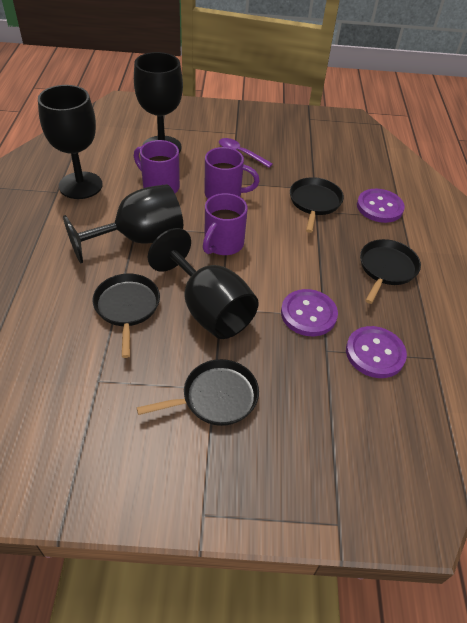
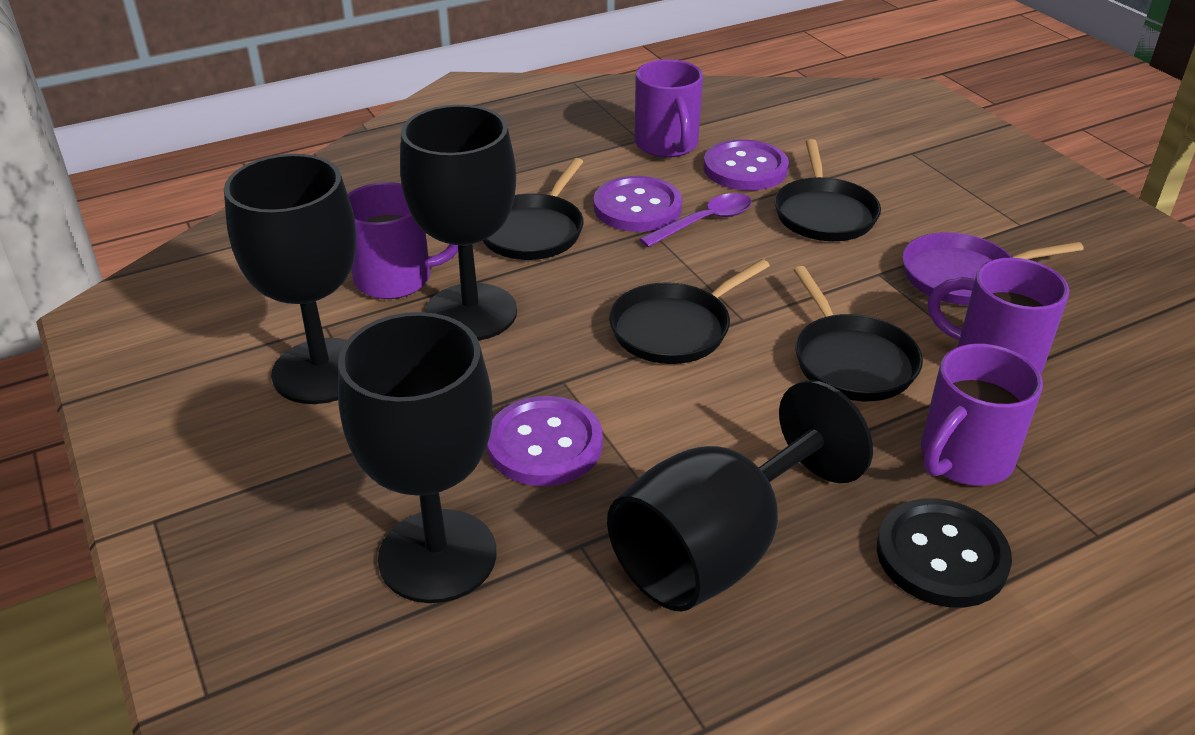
black button: 0 -> 1
purple mug: 3 -> 4
purple pan: 0 -> 1

